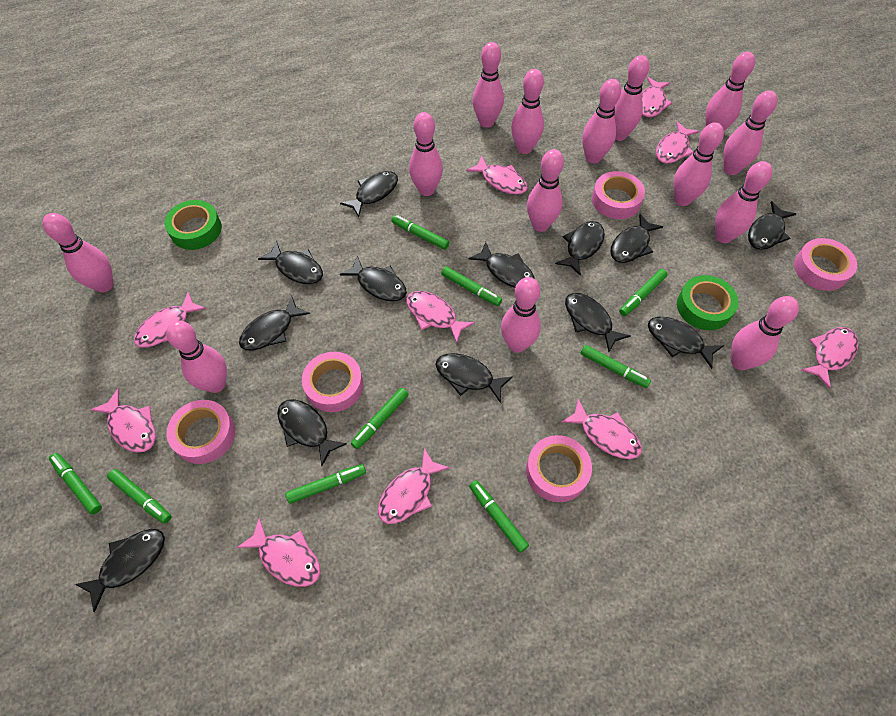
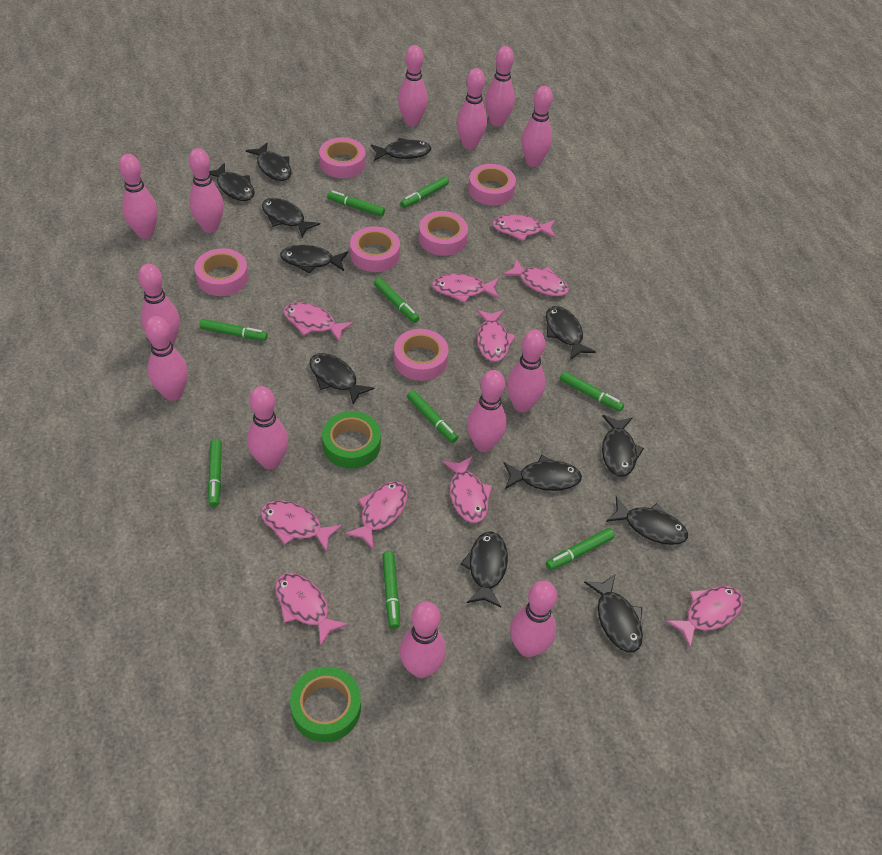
black fish: 13 -> 12
pink bowling pin: 14 -> 13
pink tape: 5 -> 6

